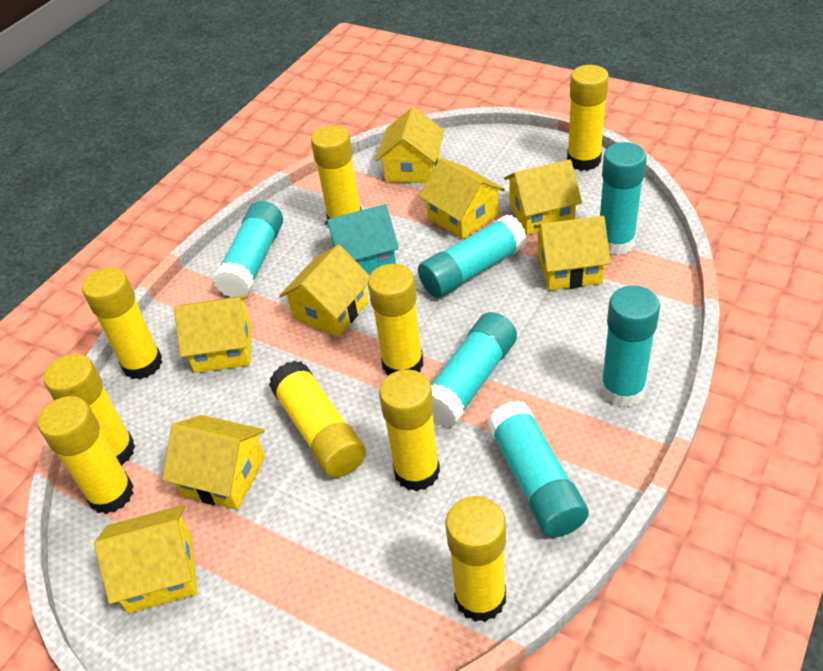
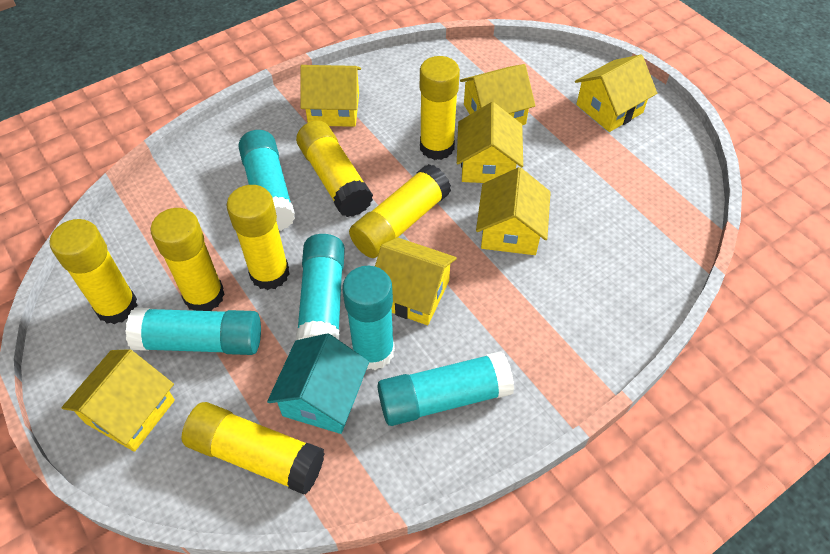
turquoise glue stick: 6 -> 5
yellow glue stick: 9 -> 7
yellow house: 8 -> 7

